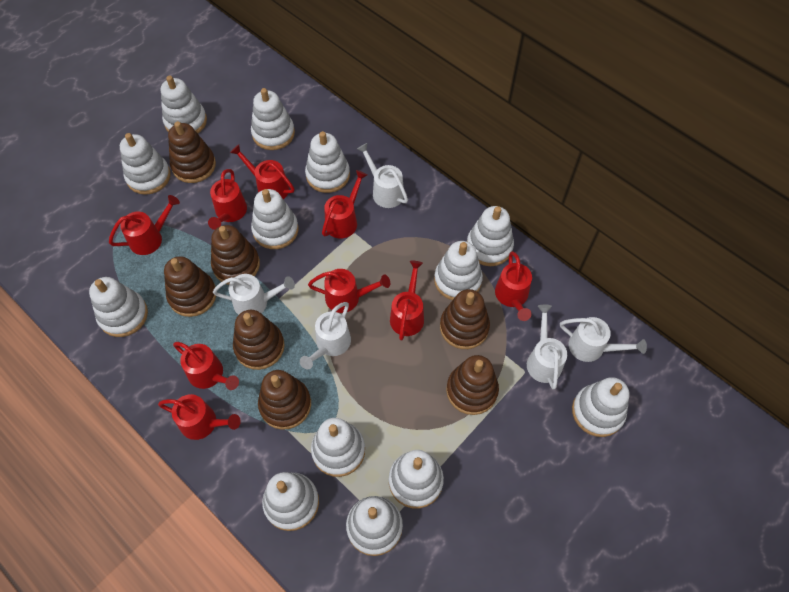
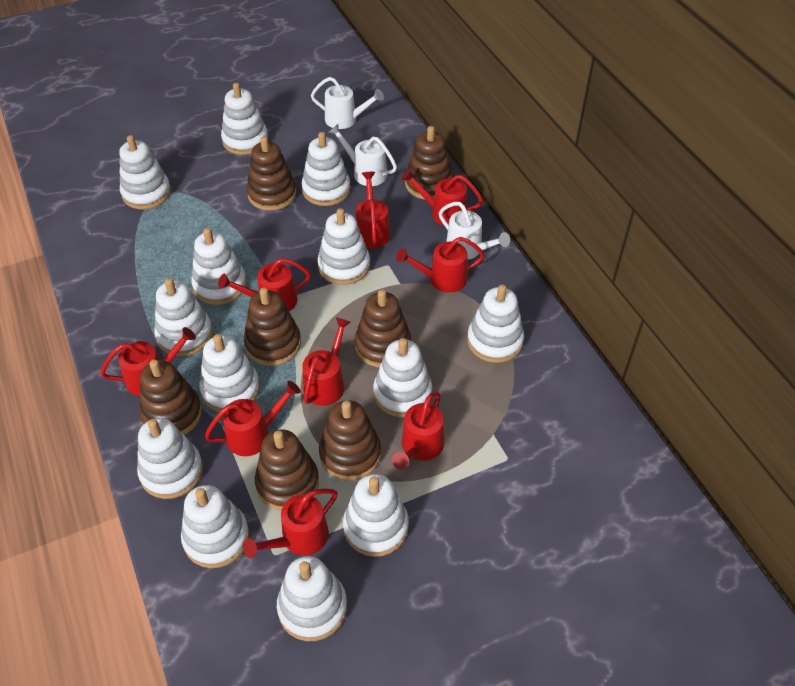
white watering can: 5 -> 3

